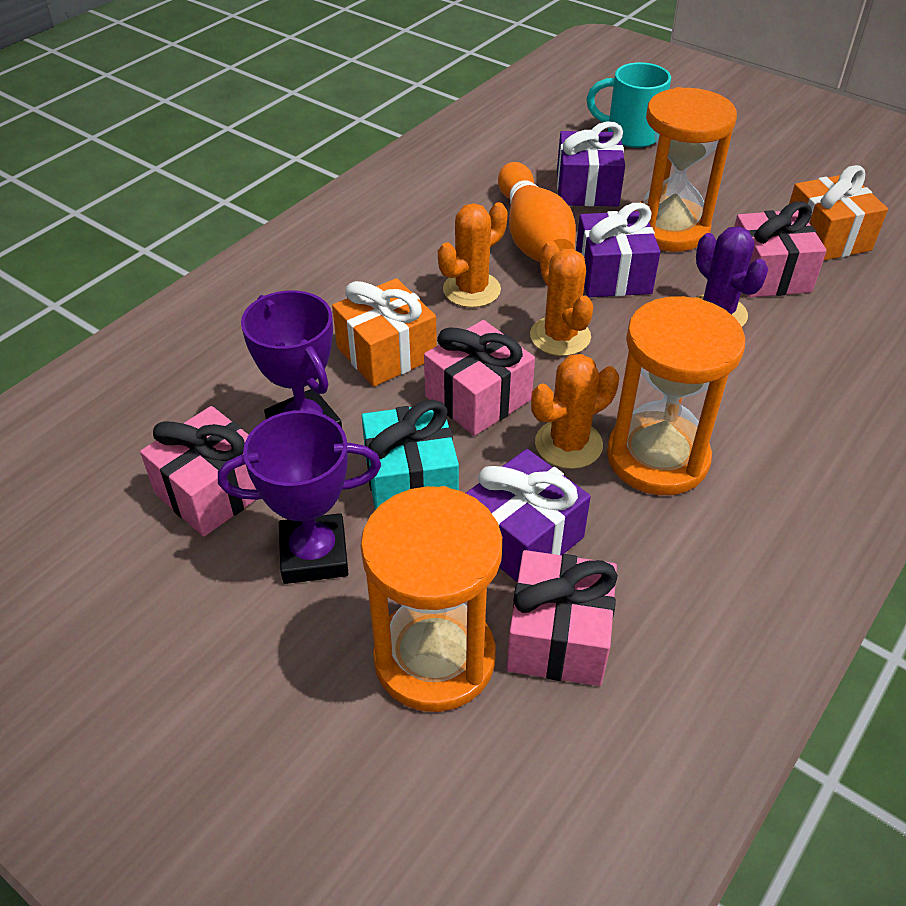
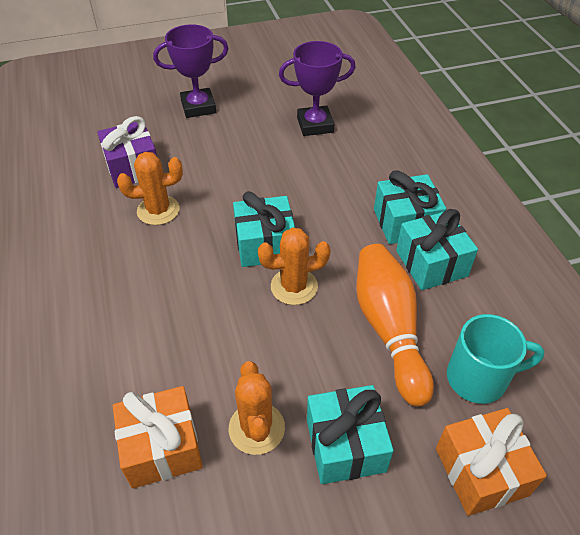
orange hourglass: 3 -> 0
pink gift: 4 -> 0
purple cactus: 1 -> 0
purple gift: 3 -> 1
turquoise gift: 1 -> 4

